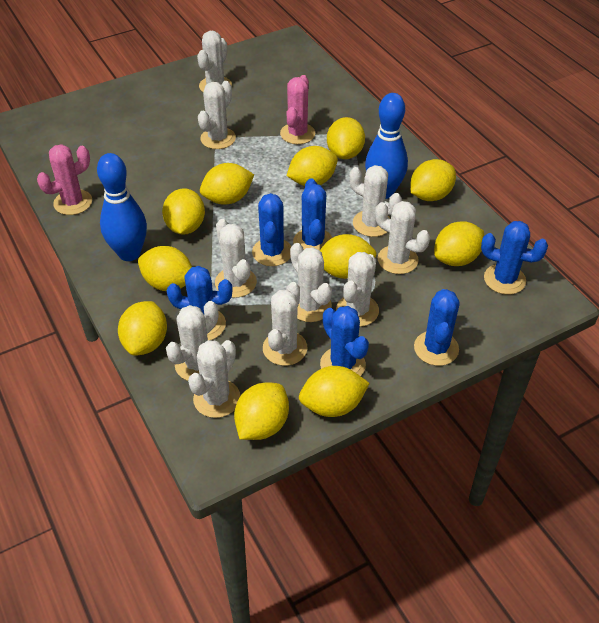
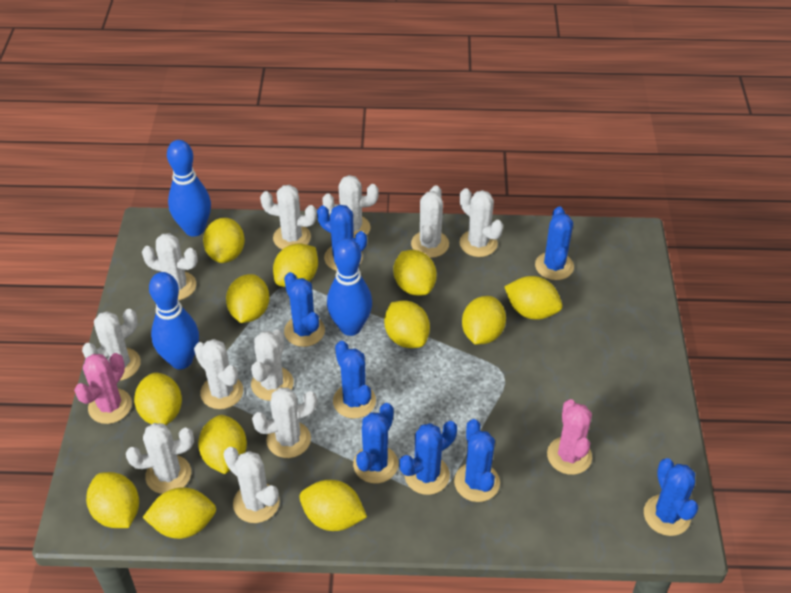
blue bowling pin: 2 -> 3
blue cactus: 6 -> 8
white cactus: 10 -> 11
yellow lemon: 11 -> 12

